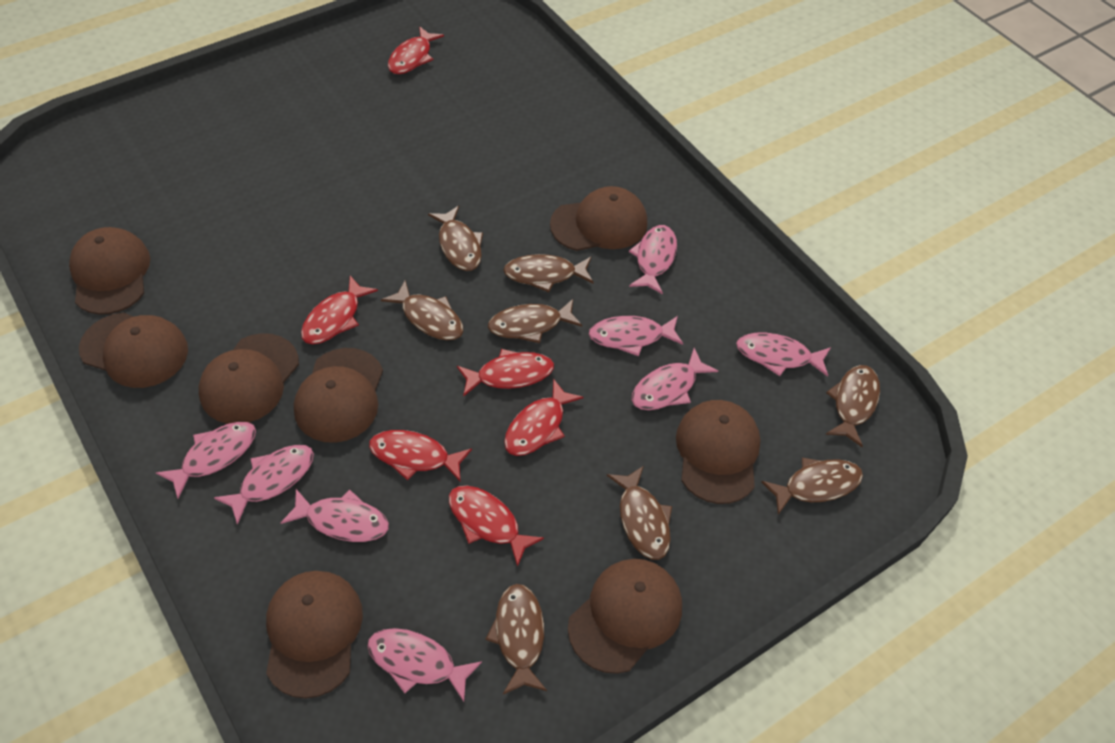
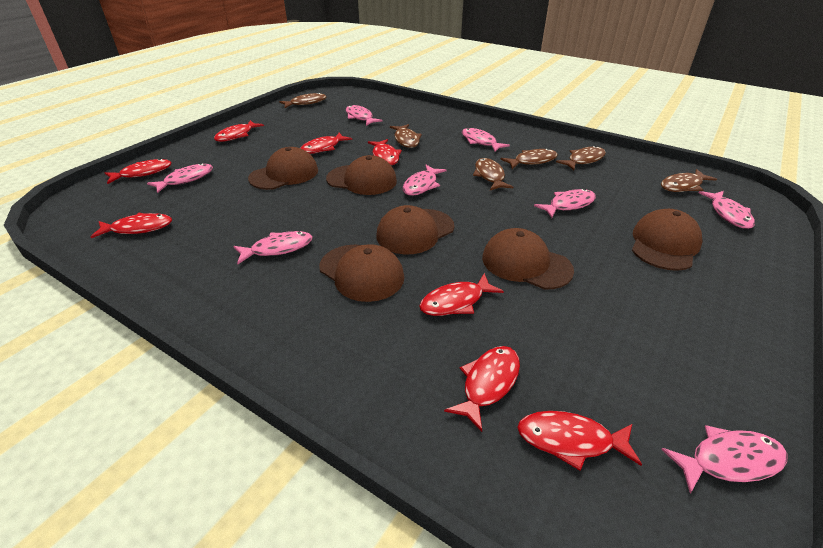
brown cap: 8 -> 6
brown fish: 8 -> 6
red fish: 6 -> 8

